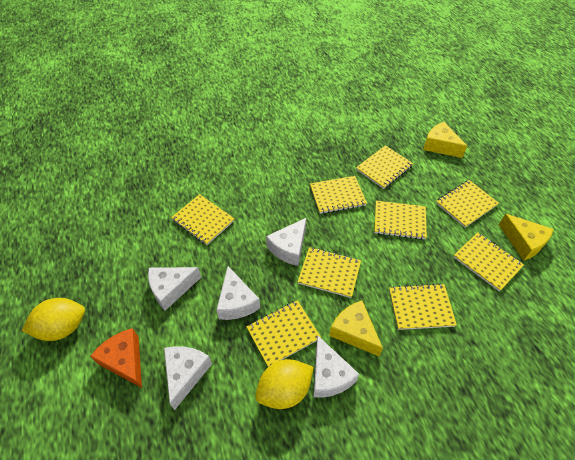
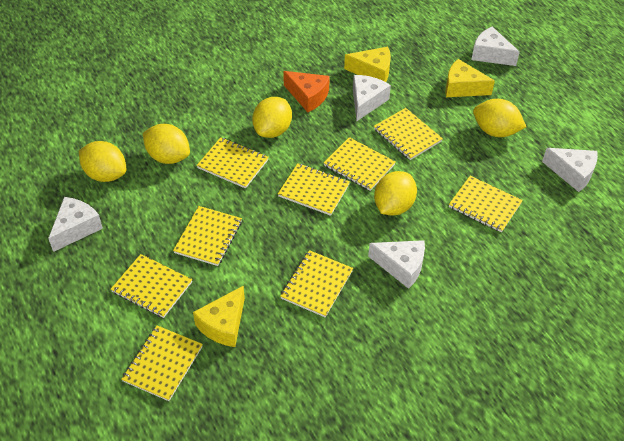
yellow lemon: 2 -> 5

